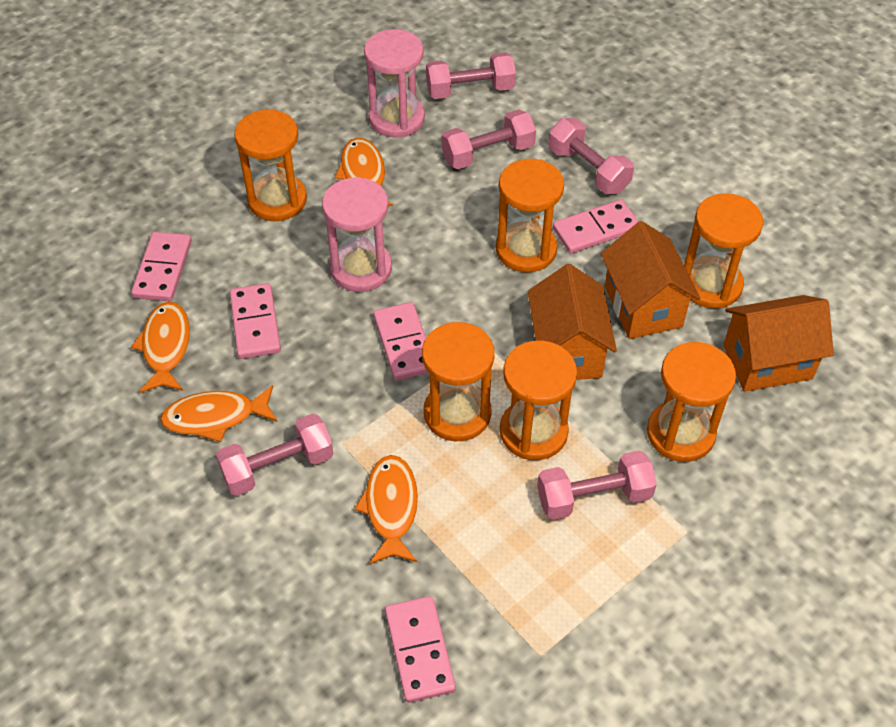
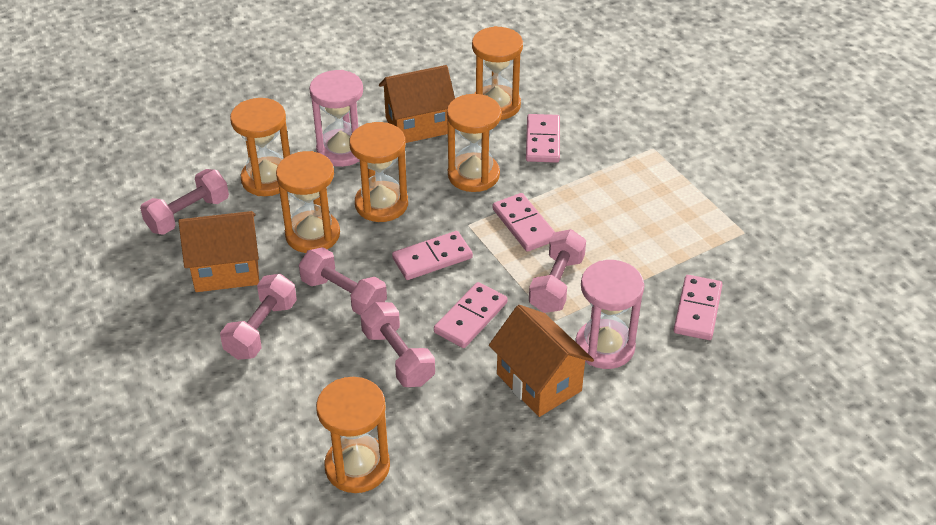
orange fish: 4 -> 0

